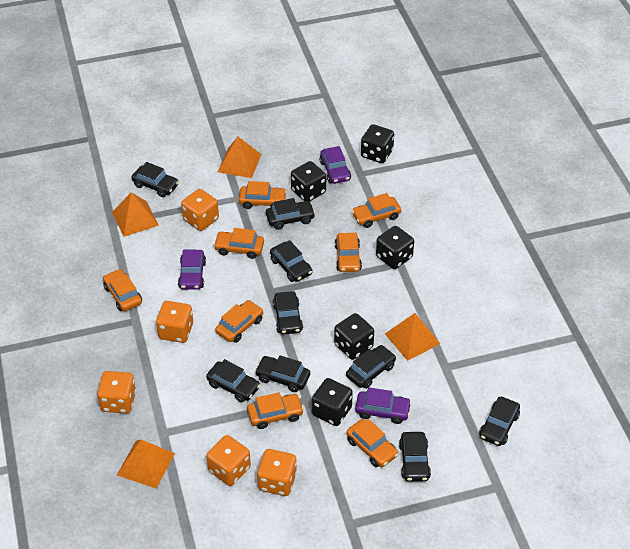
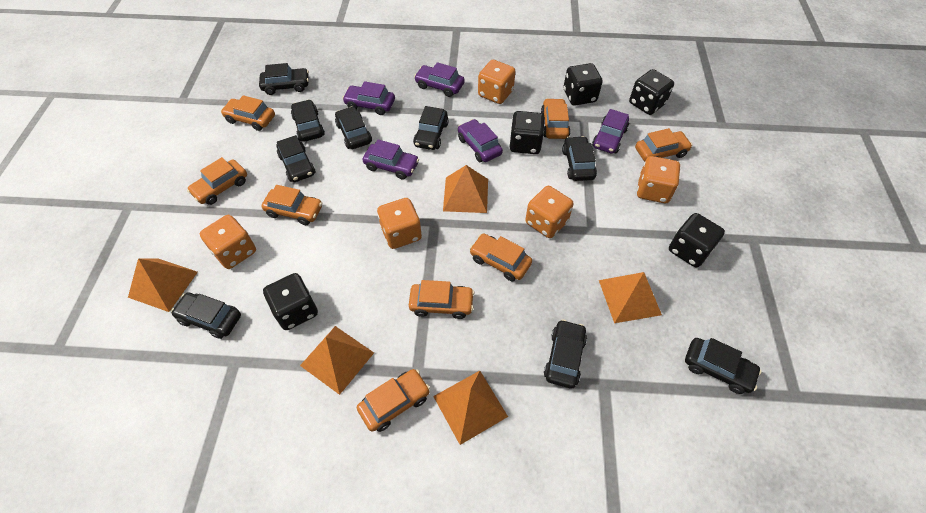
orange pyramid: 4 -> 5
purple car: 3 -> 5

